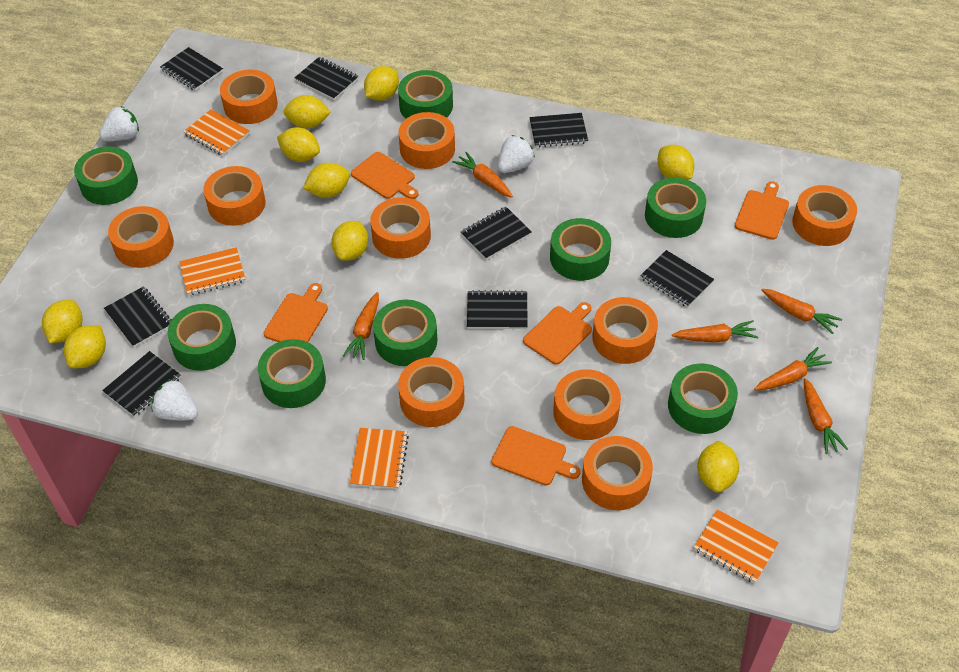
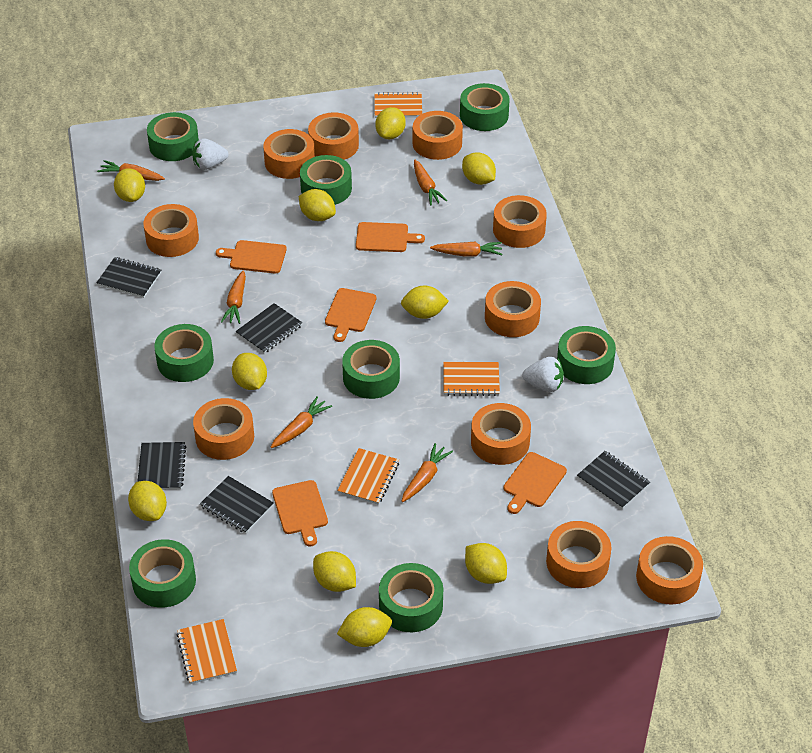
black notebook: 8 -> 5
white strawberry: 3 -> 2
yellow lemon: 9 -> 10

